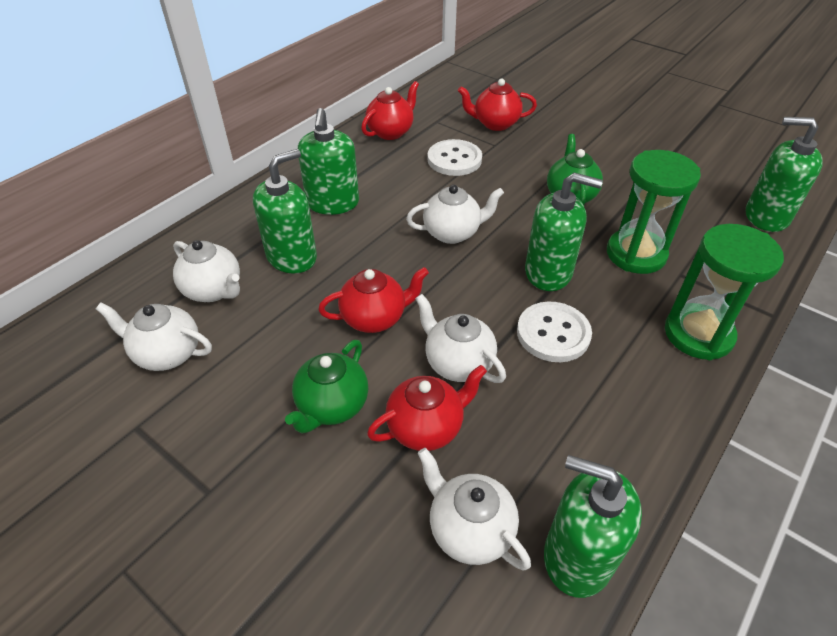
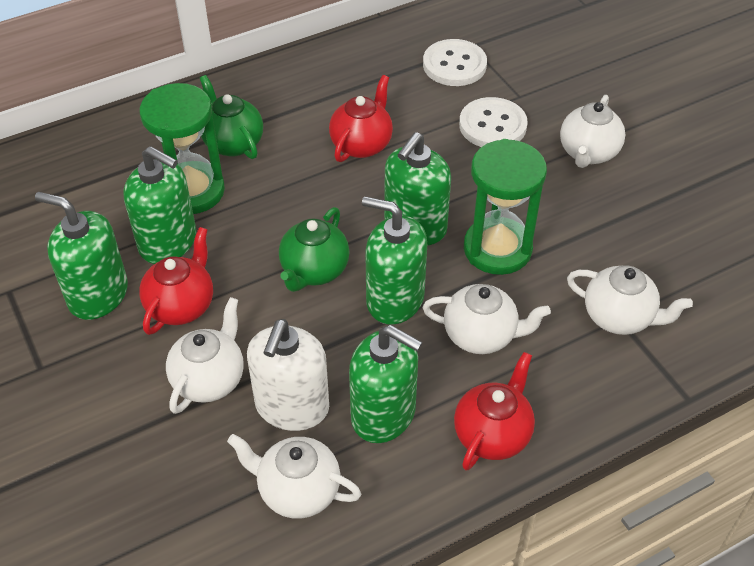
red teapot: 4 -> 3
white soap dispenser: 0 -> 1

